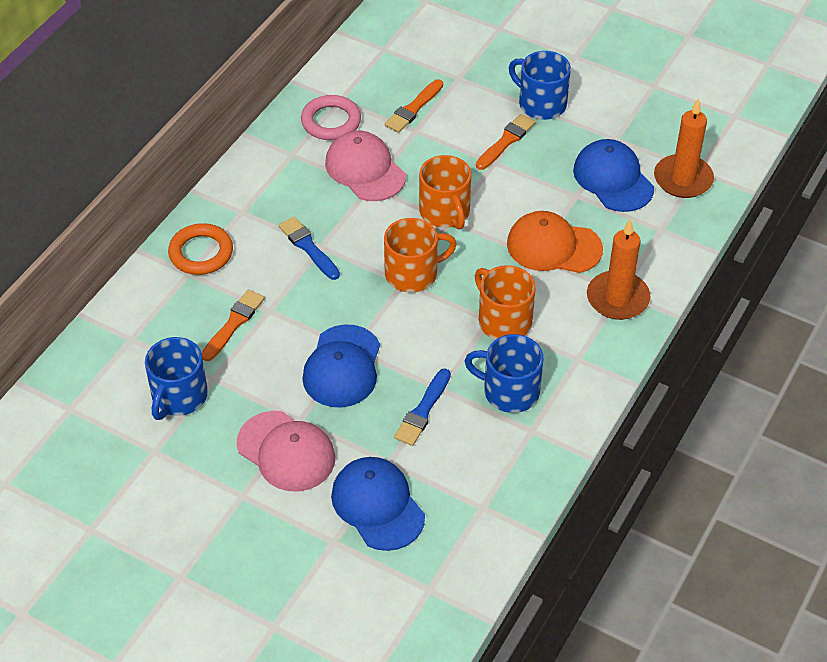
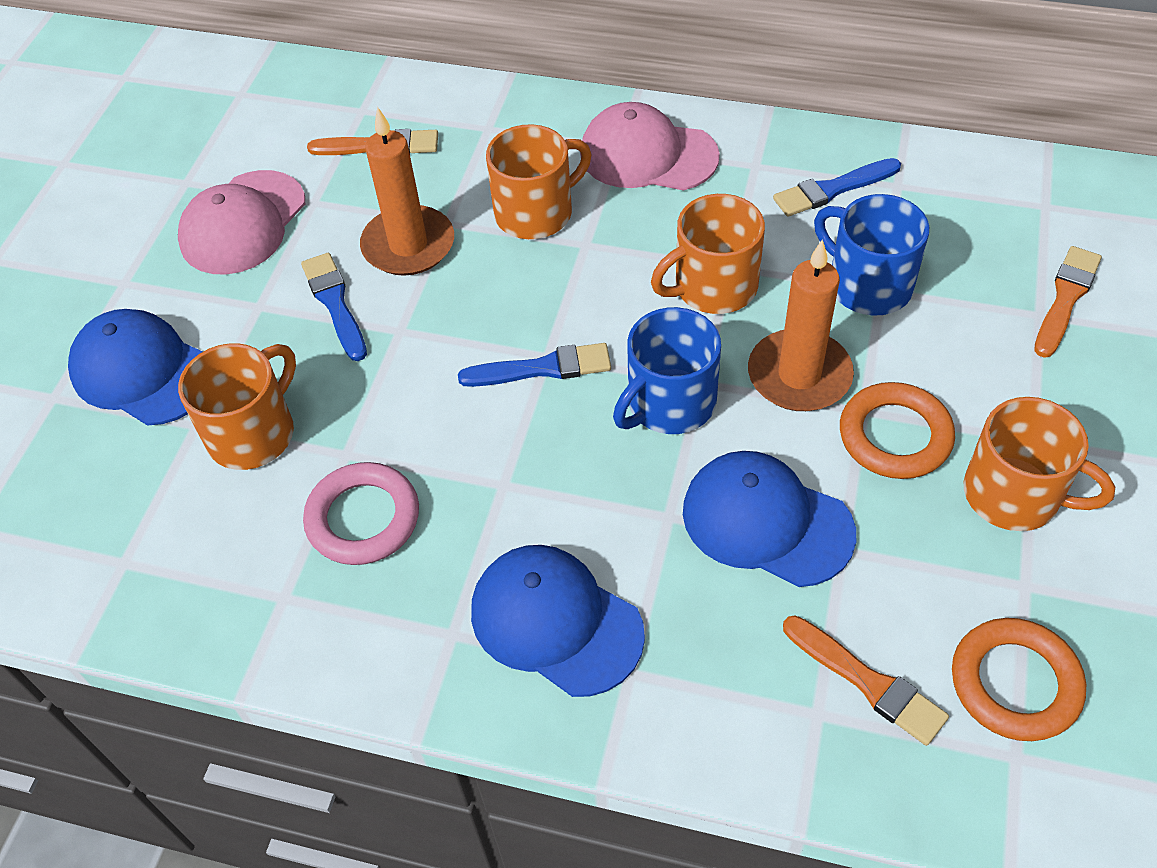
blue brush: 2 -> 3
blue mug: 3 -> 2
orange cap: 1 -> 0
orange mug: 3 -> 4
orange ring: 1 -> 2

